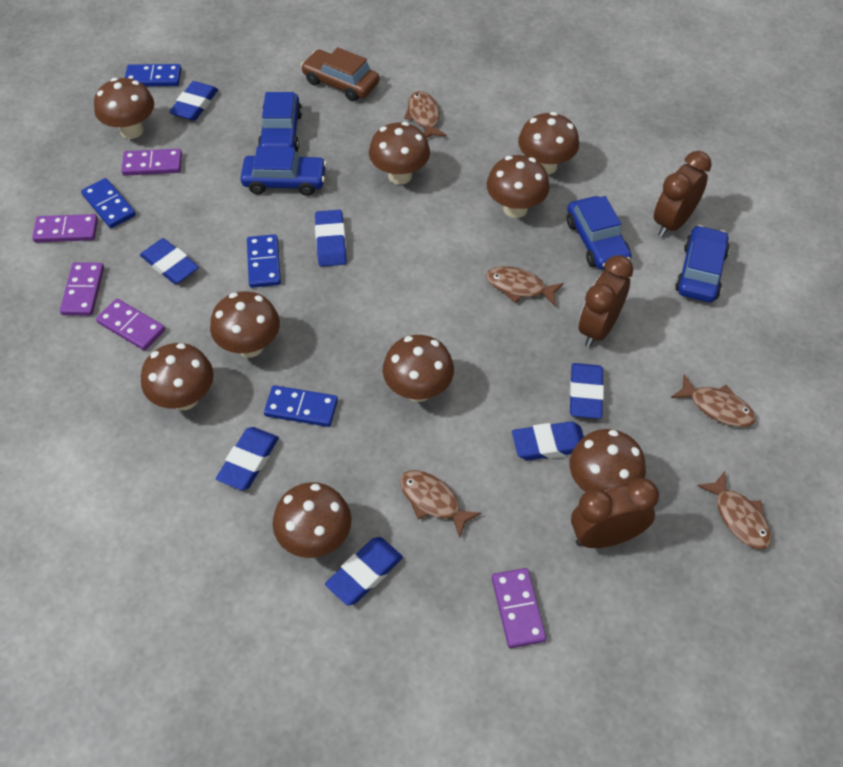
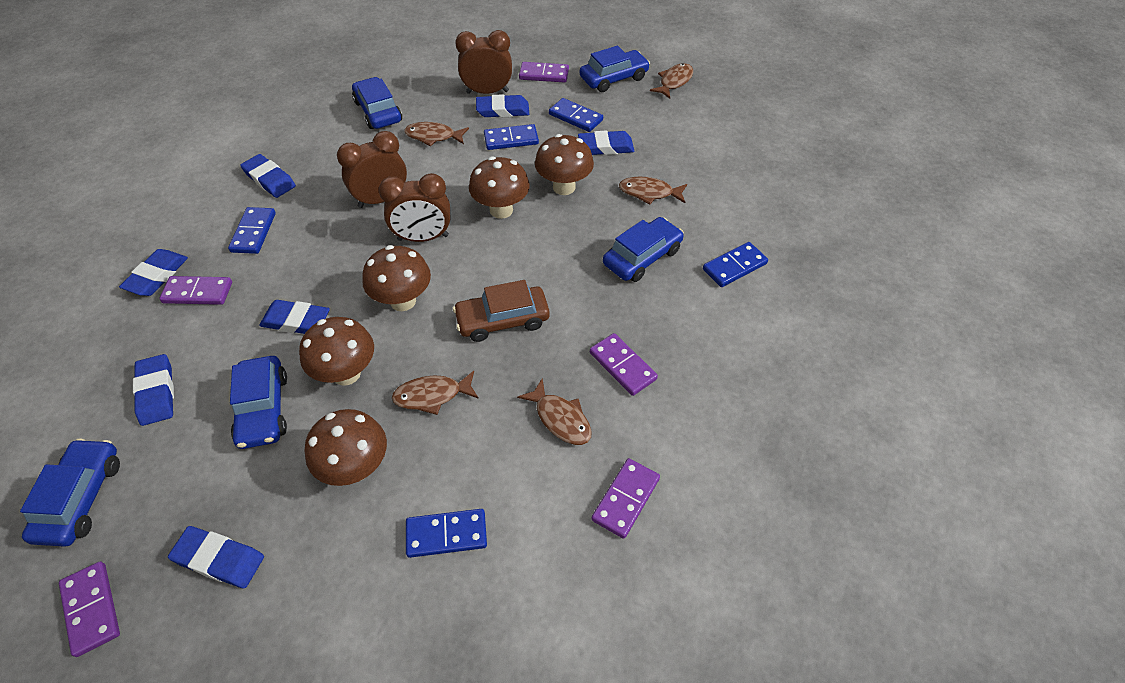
blue car: 4 -> 5
blue domino: 4 -> 5
brown mushroom: 9 -> 5

